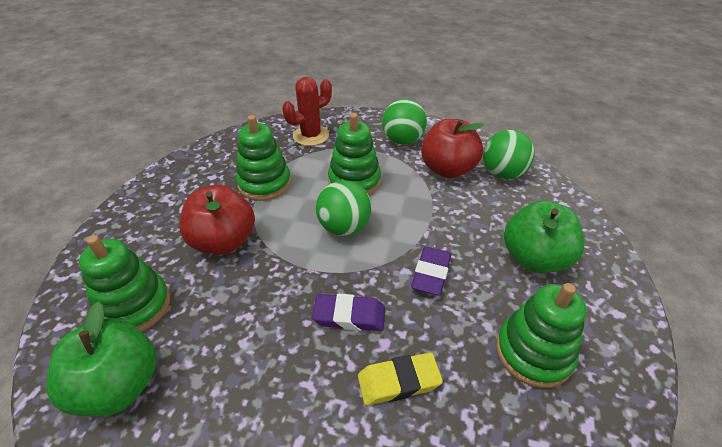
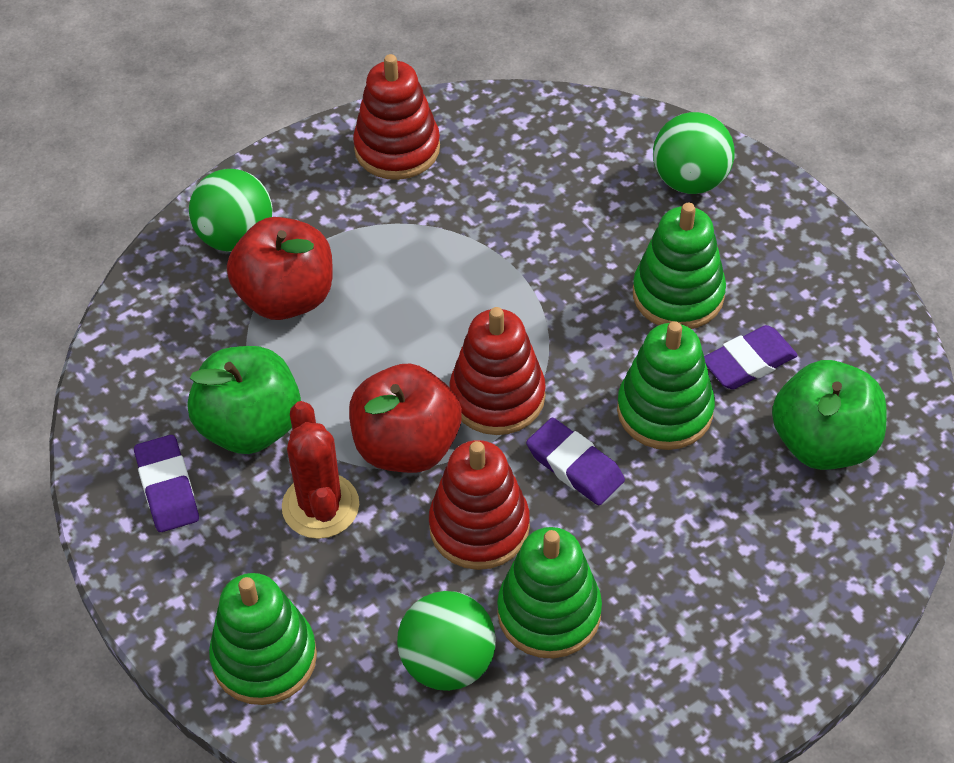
purple eraser: 2 -> 3
red stacking toy: 0 -> 3
yellow eraser: 1 -> 0

